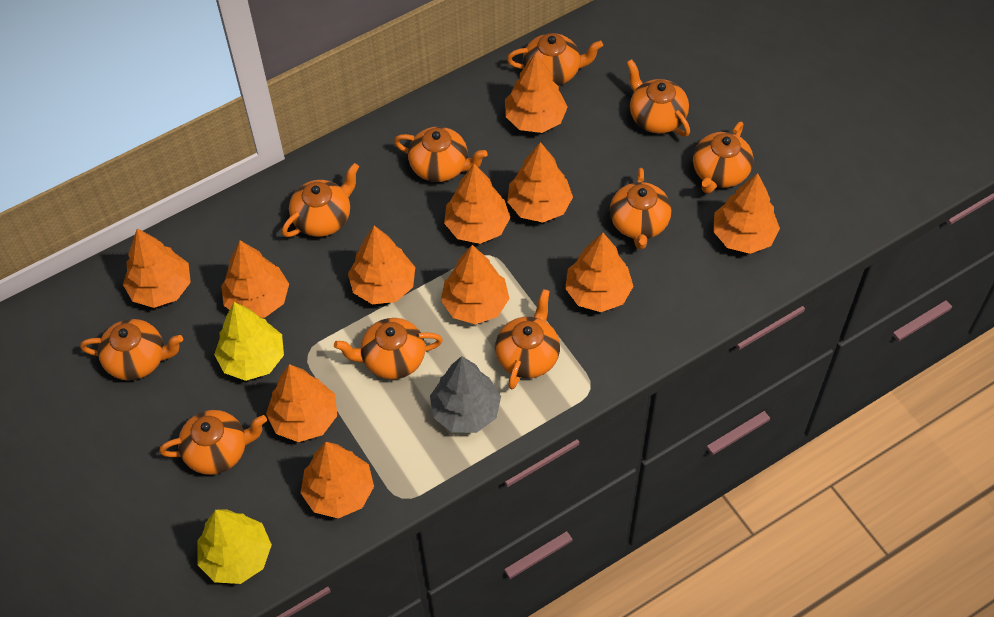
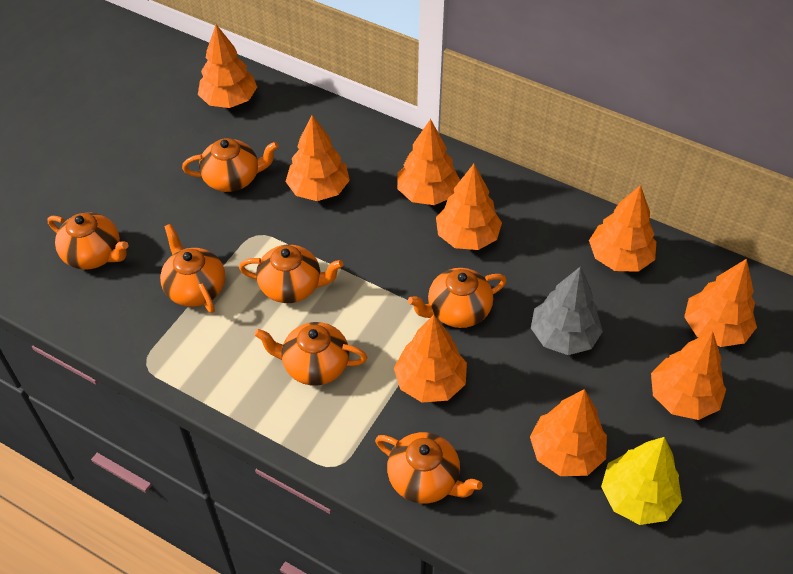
orange teapot: 10 -> 7
orange tree: 11 -> 9
yellow tree: 2 -> 1

